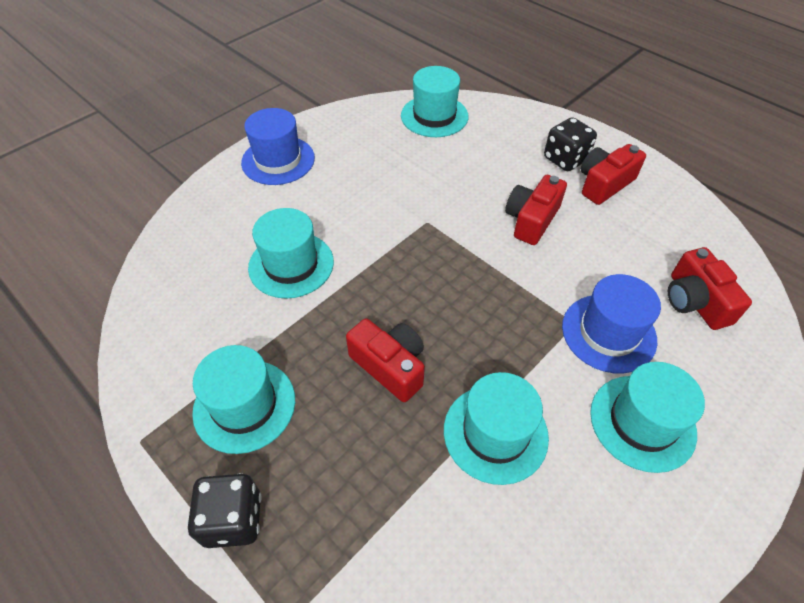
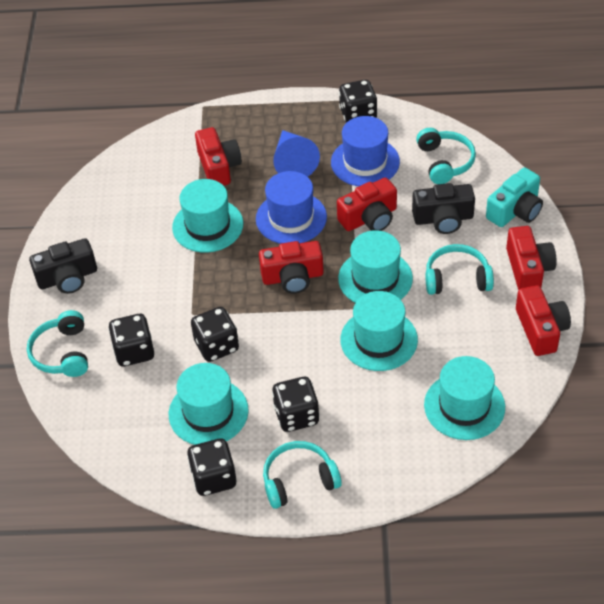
black camera: 0 -> 2
black dice: 2 -> 5
blue cone: 0 -> 1
red camera: 4 -> 5
turquoise camera: 0 -> 1
turquoise headphones: 0 -> 4

